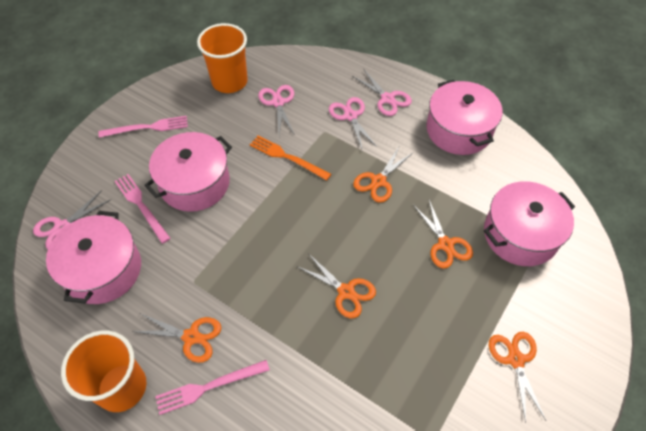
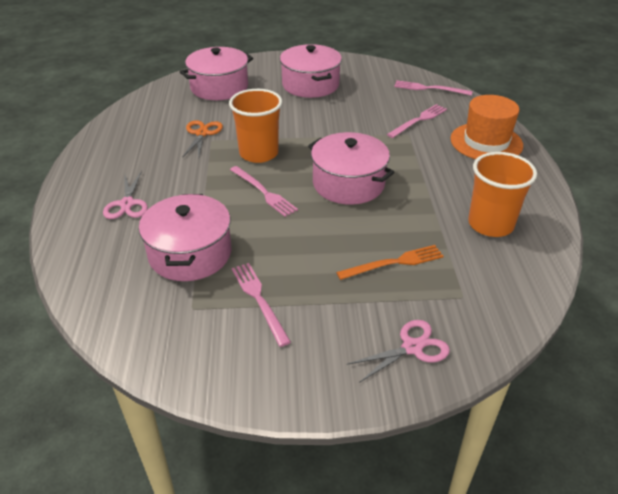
orange hat: 0 -> 1
orange scissors: 5 -> 1
pink fork: 3 -> 4
pink scissors: 4 -> 2

